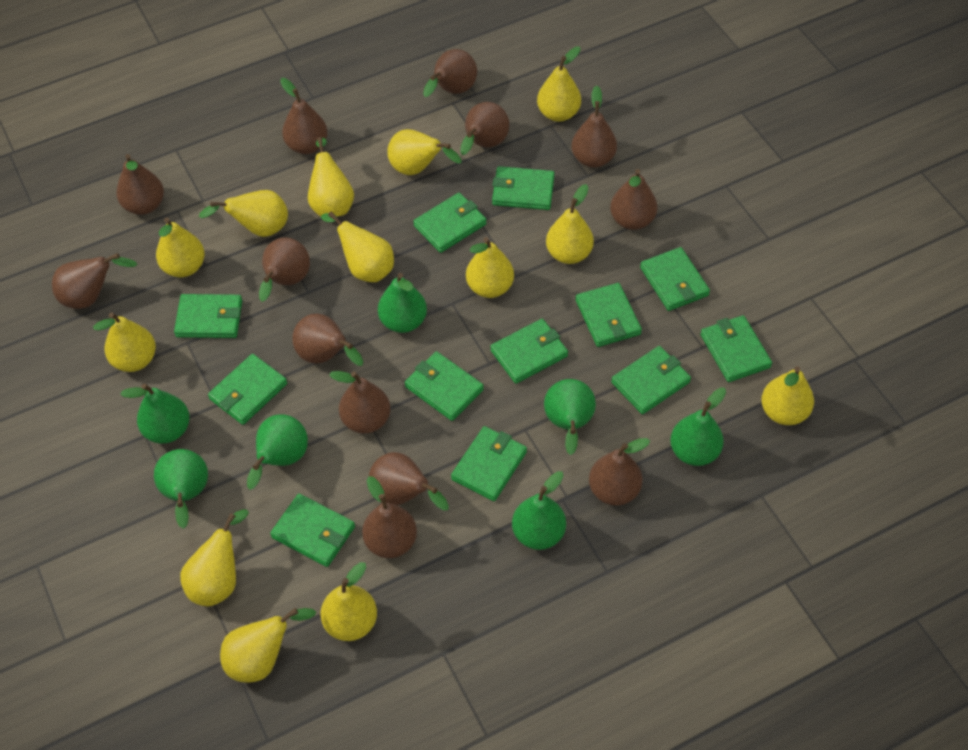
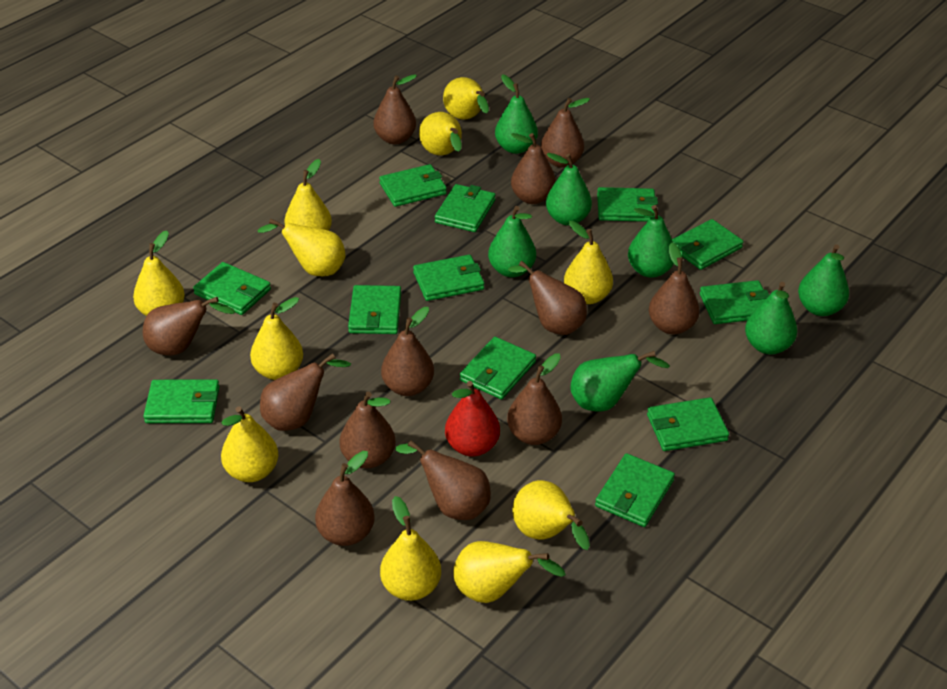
brown pear: 13 -> 12
red pear: 0 -> 1
yellow pear: 13 -> 11

